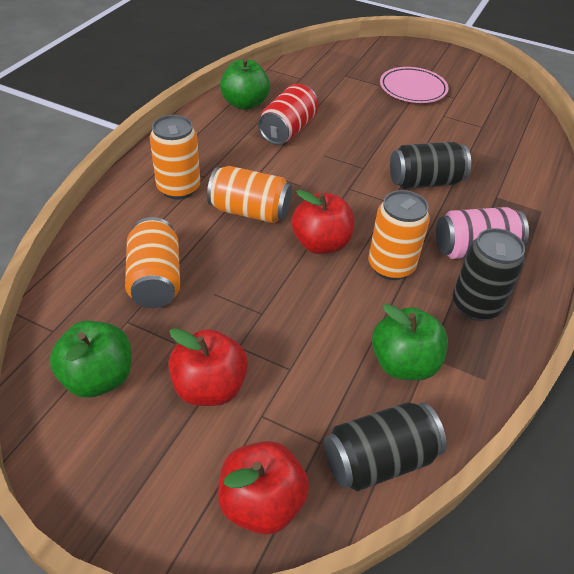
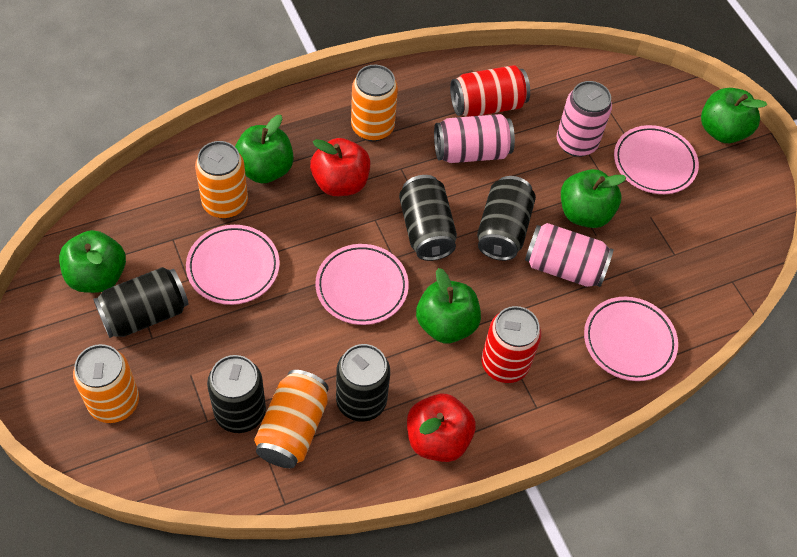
black can: 3 -> 5
green apple: 3 -> 5
pink can: 1 -> 3
pink plate: 1 -> 4
red apple: 3 -> 2
red can: 1 -> 2

